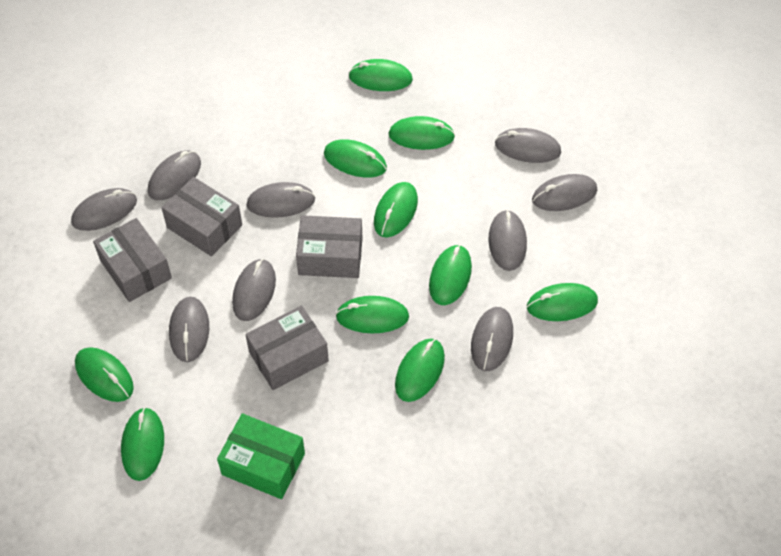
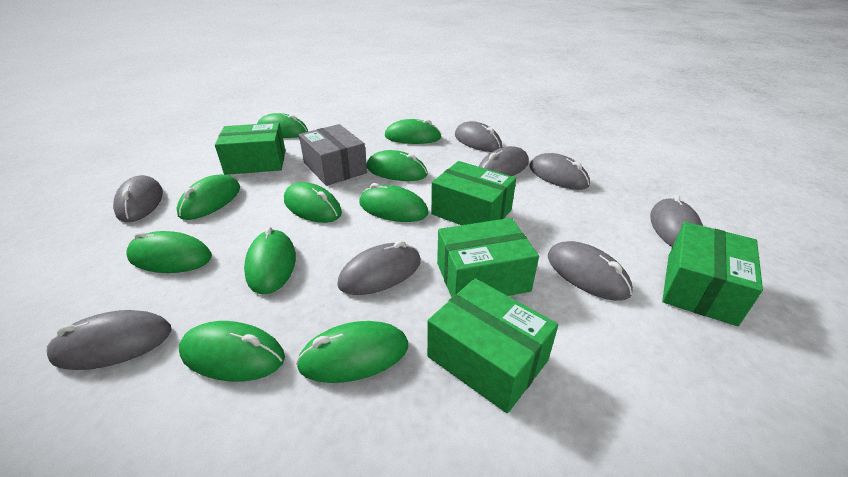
green box: 1 -> 5
grey box: 4 -> 1
grey mouse: 9 -> 8

